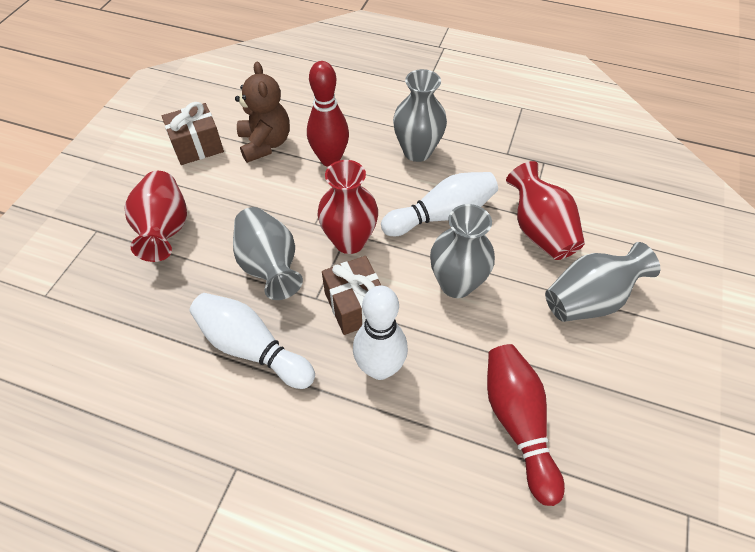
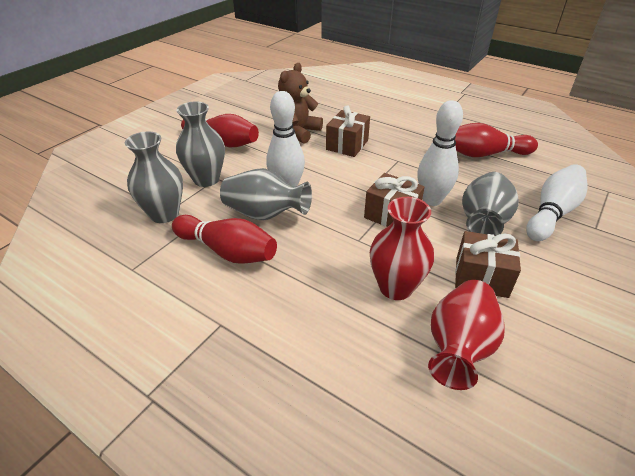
brown gift: 2 -> 3
red bowling pin: 2 -> 3
red vase: 3 -> 2

